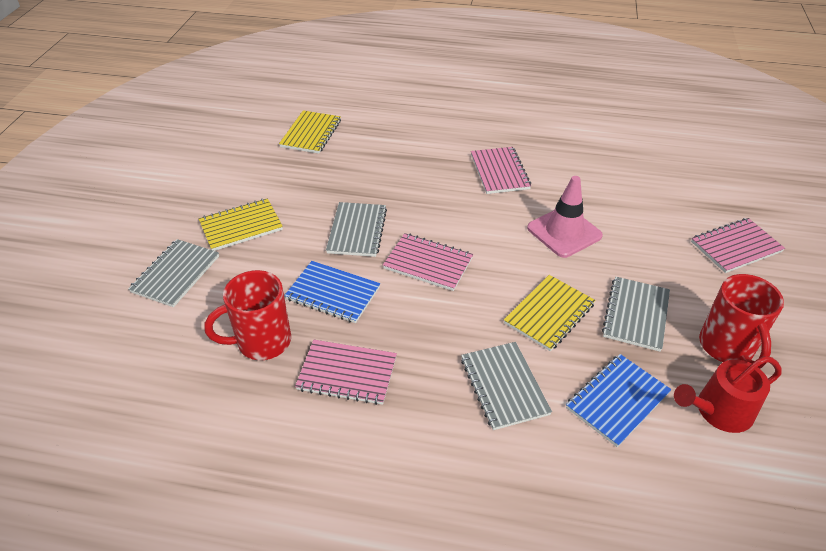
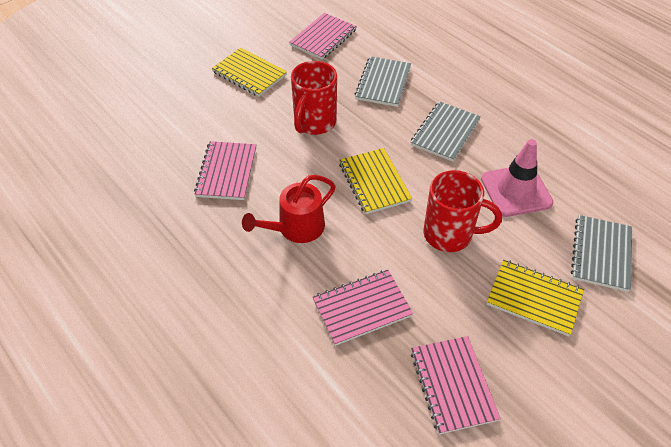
blue notebook: 2 -> 0
grey notebook: 4 -> 3

